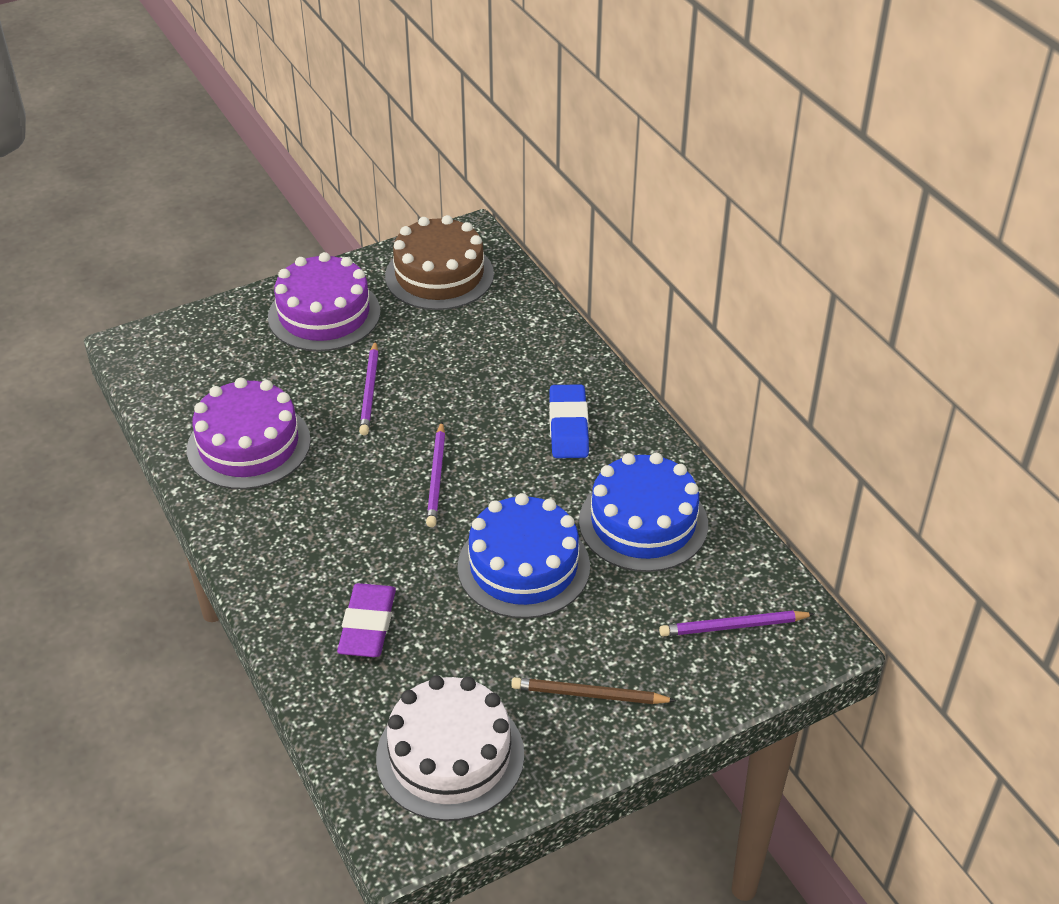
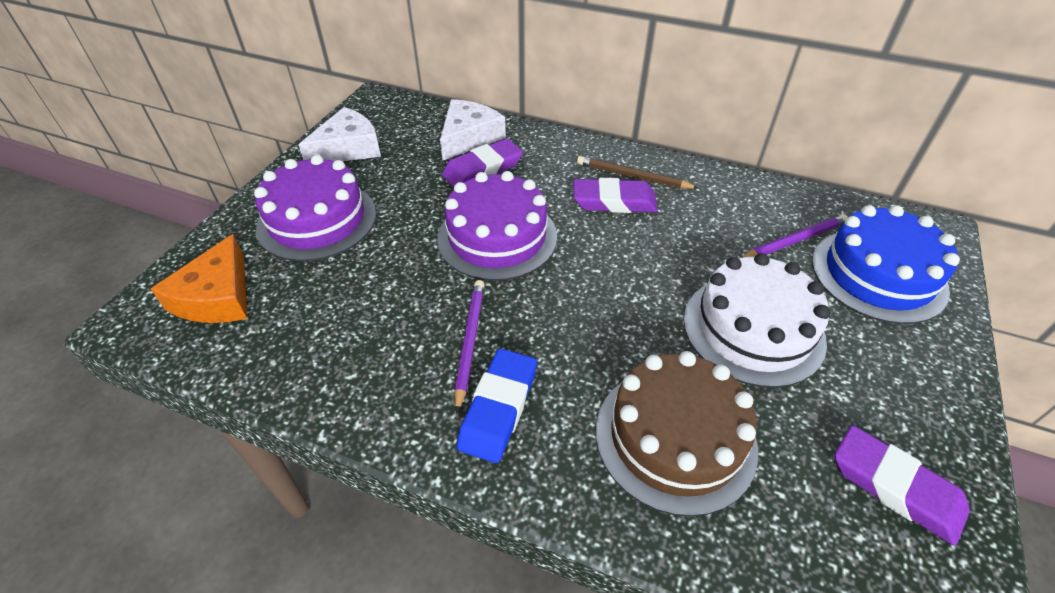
blue cake: 2 -> 1
orange cheese: 0 -> 1
purple eraser: 1 -> 3
purple pencil: 3 -> 2
white cheese: 0 -> 2

